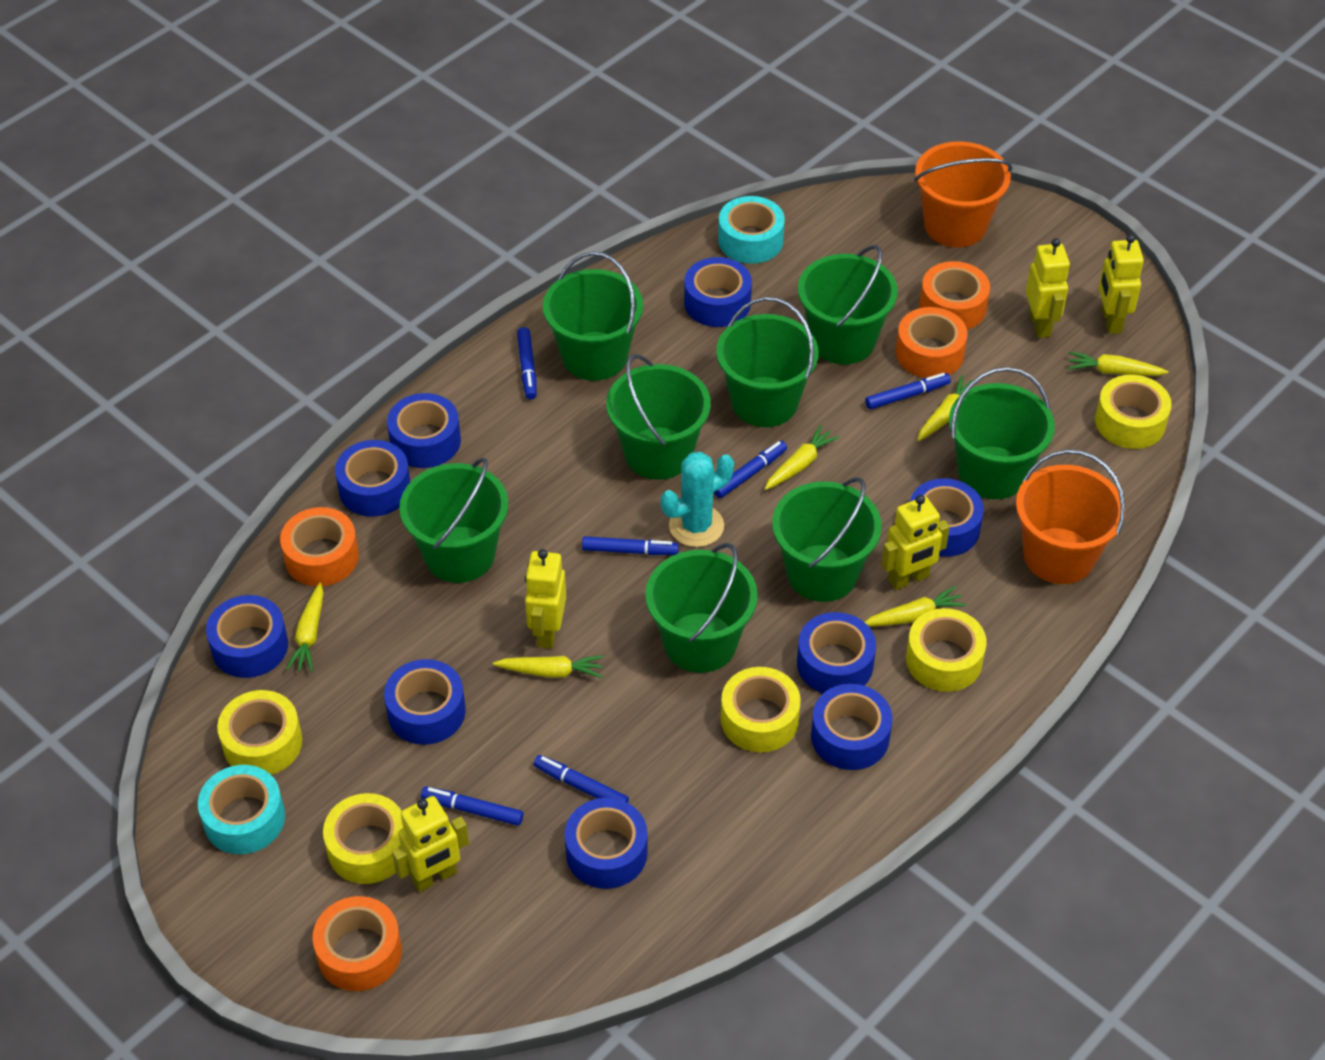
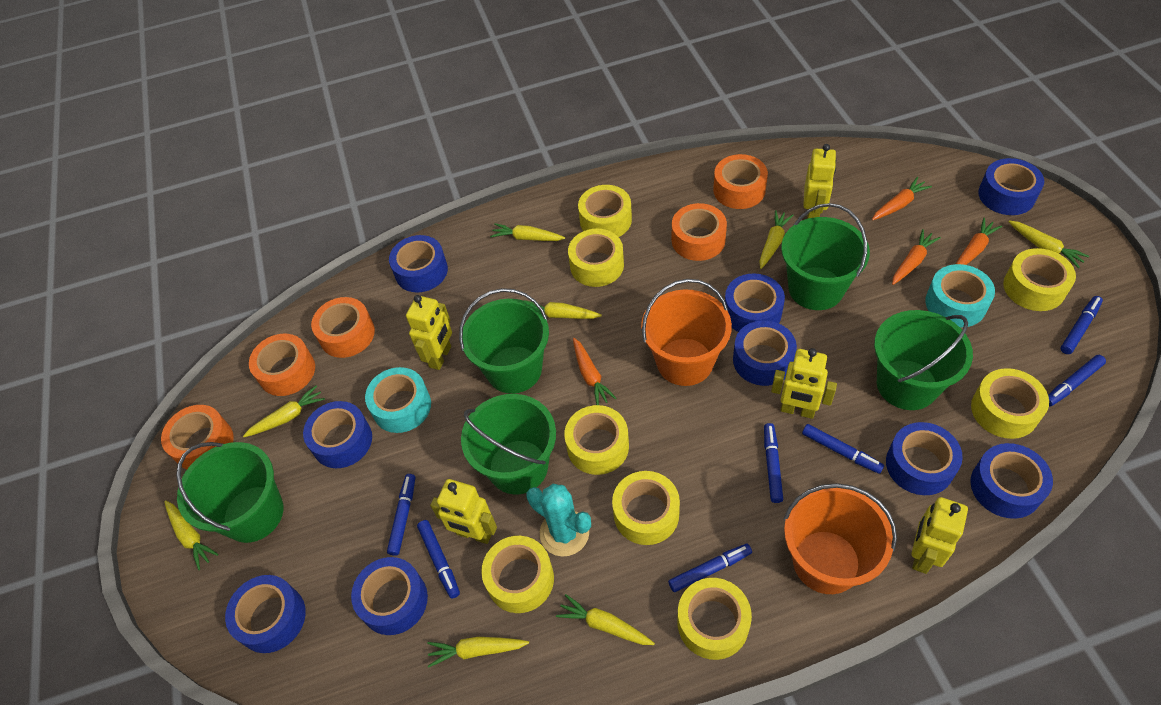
blue marker: 6 -> 7
green bucket: 8 -> 5
orange carrot: 0 -> 4
orange tape: 4 -> 5
yellow carrot: 6 -> 8
yellow tape: 5 -> 8

